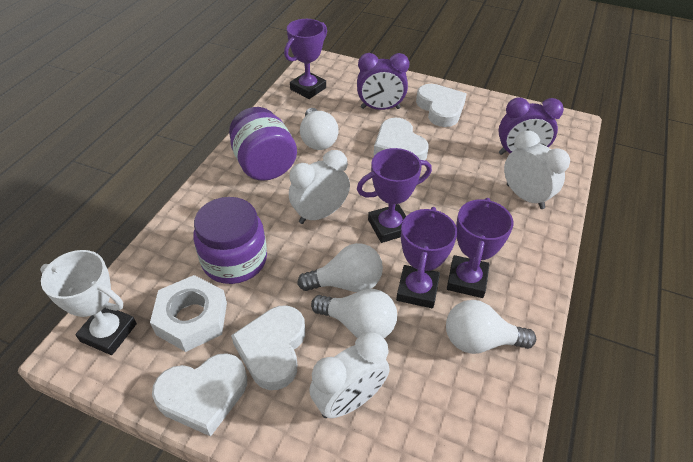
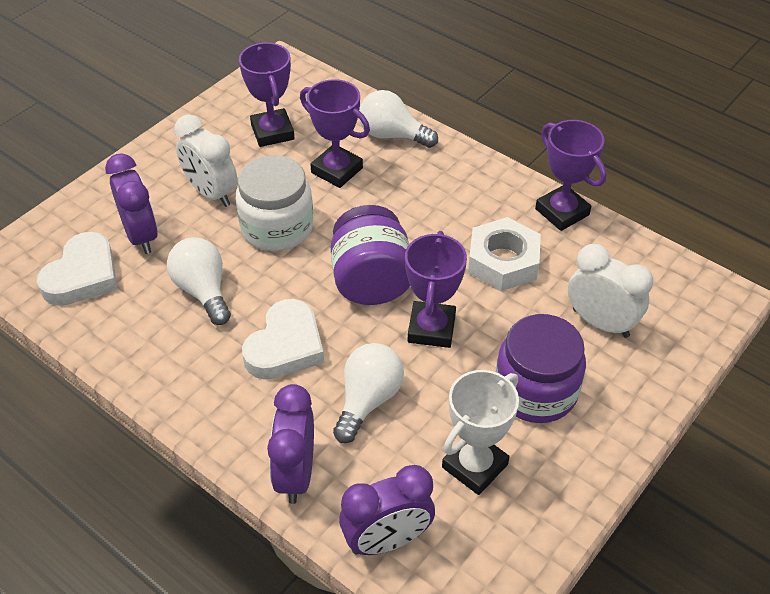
purple clock: 2 -> 3
white clock: 3 -> 2
white heart: 4 -> 2
white jar: 0 -> 1
white light bulb: 4 -> 3

